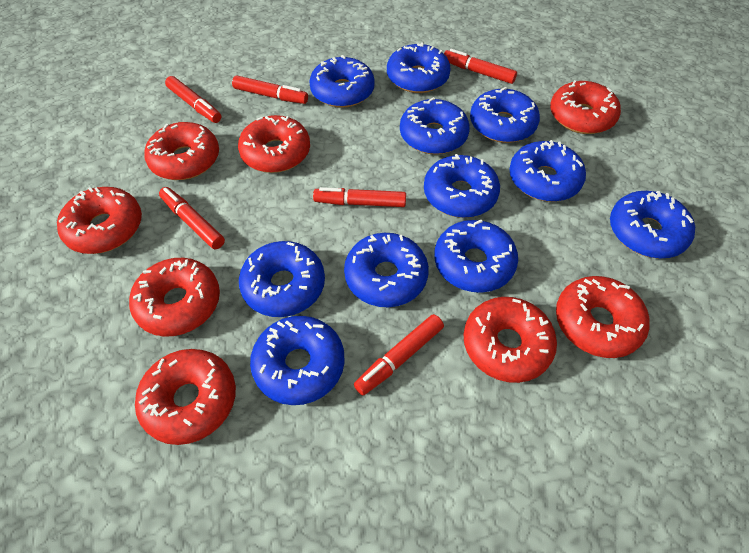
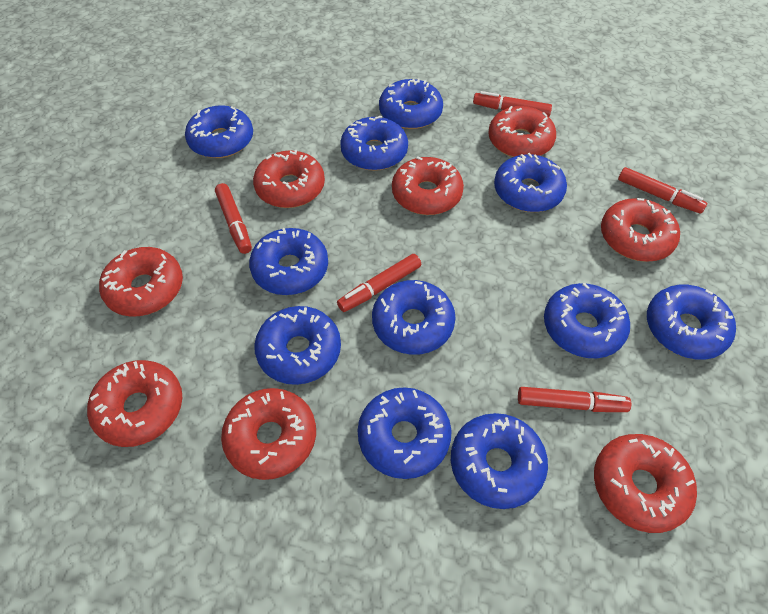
red marker: 6 -> 5

